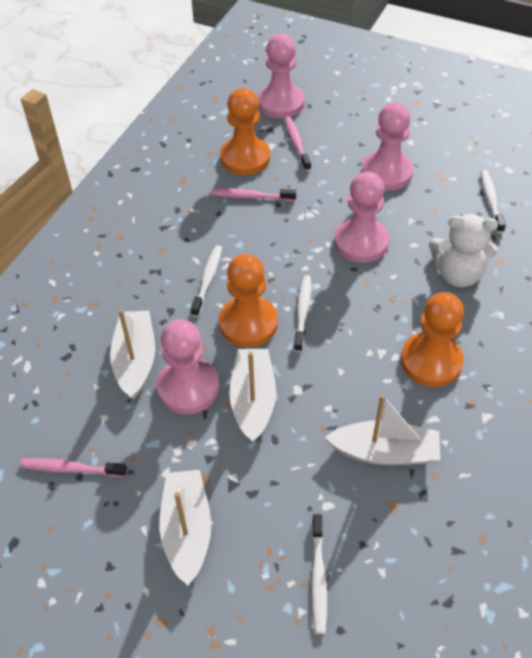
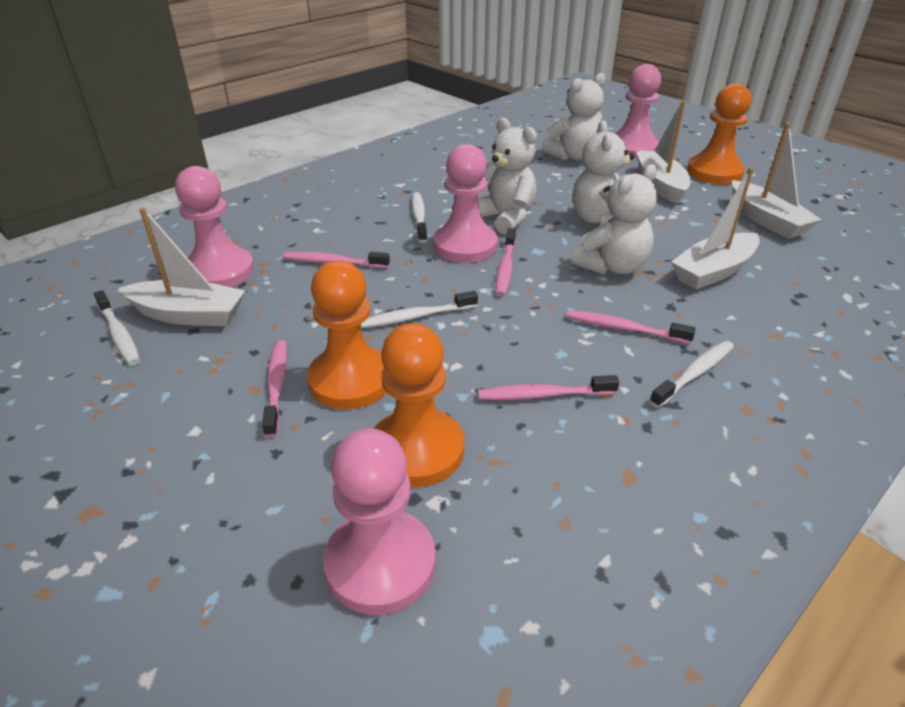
pink toothbrush: 3 -> 5
white teddy bear: 1 -> 4

